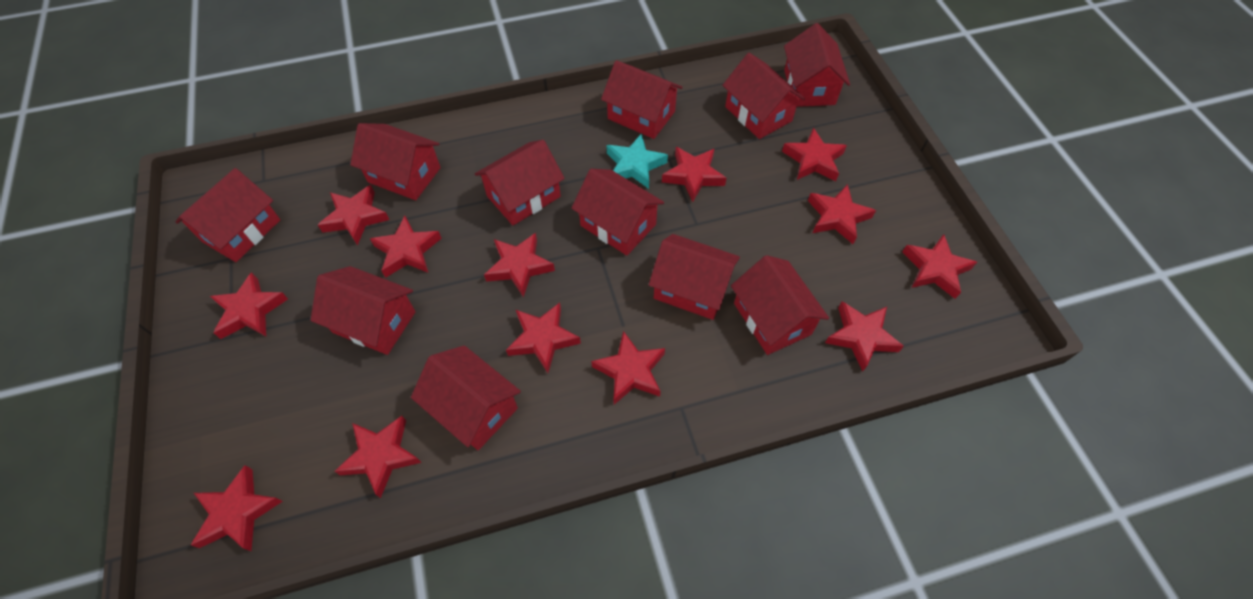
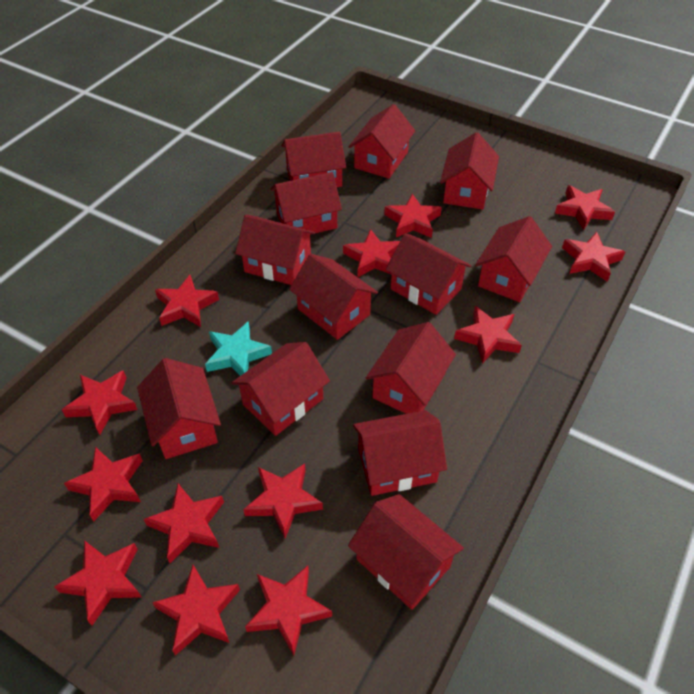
red house: 11 -> 13

